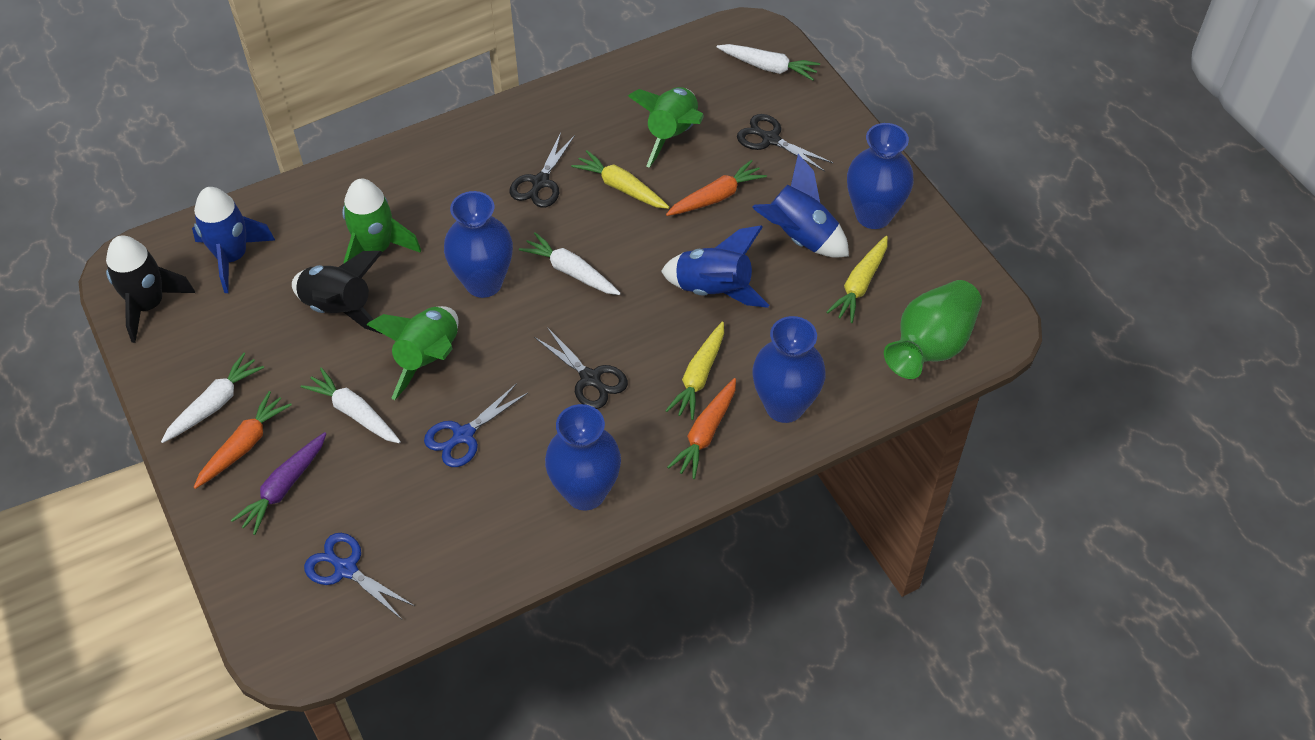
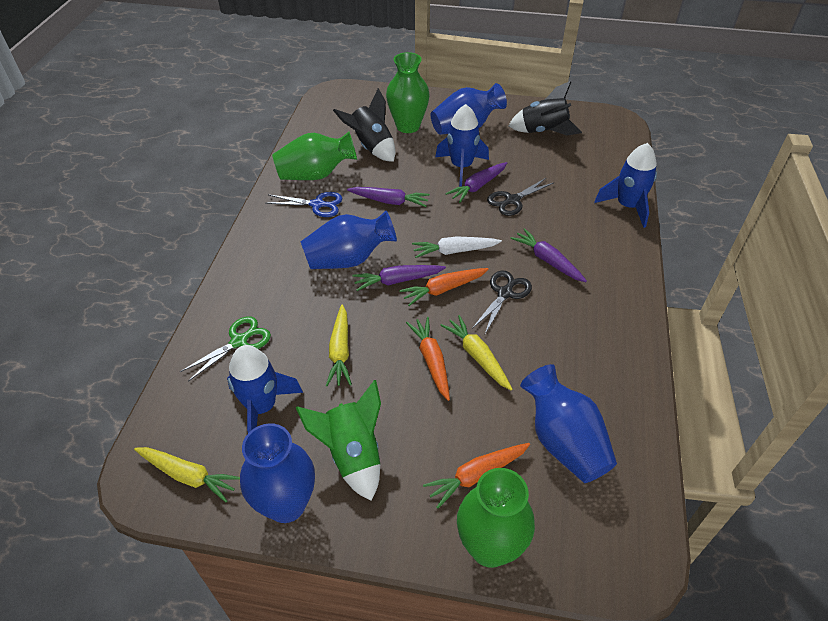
black scissors: 3 -> 2
blue scissors: 2 -> 1
green rocket: 3 -> 1
green scissors: 0 -> 1
green vase: 1 -> 3
purple carrot: 1 -> 4
white carrot: 4 -> 1

